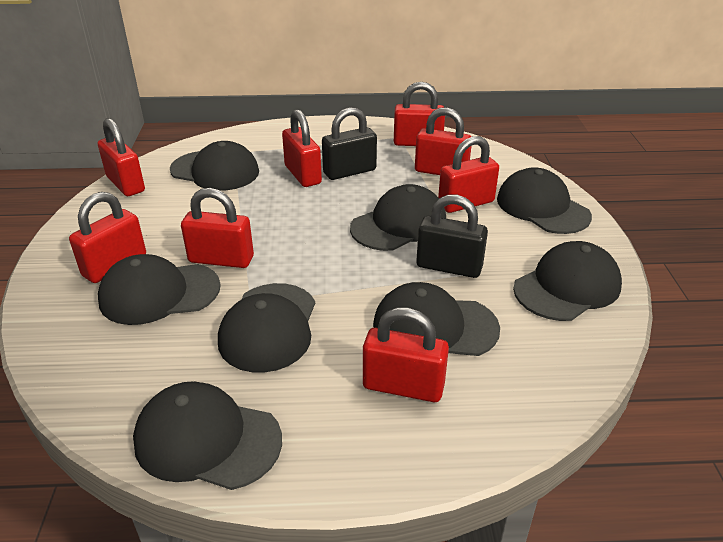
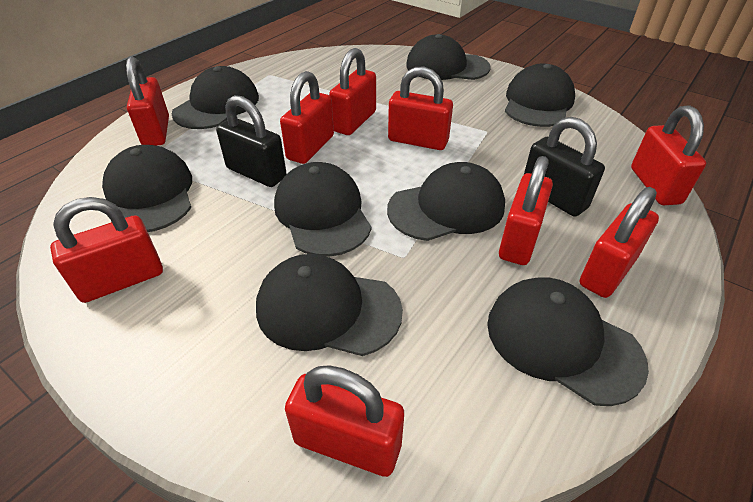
red padlock: 8 -> 9

